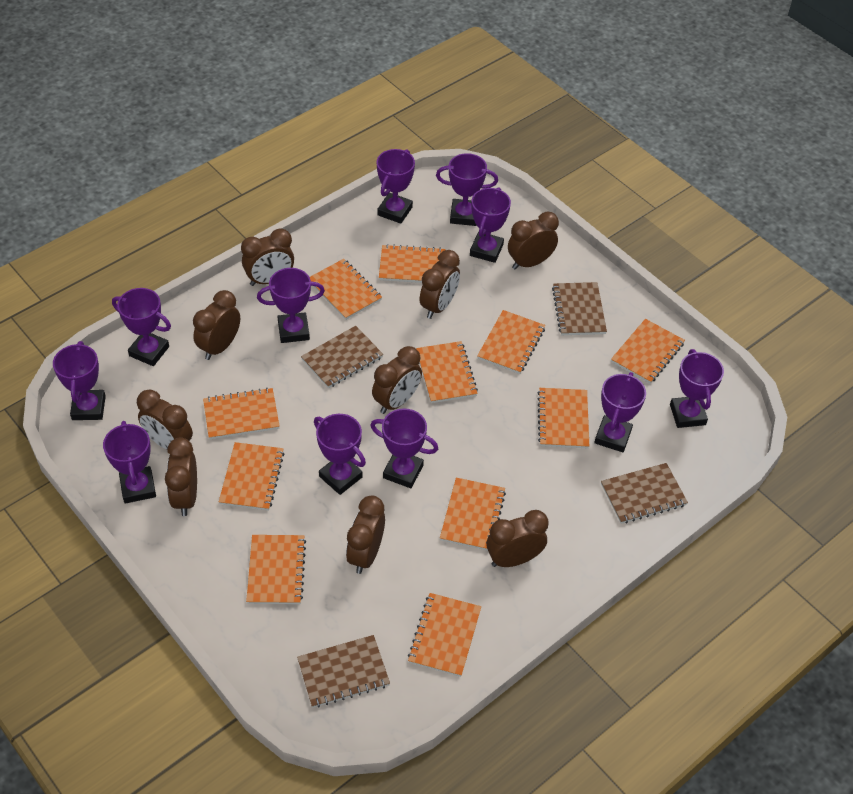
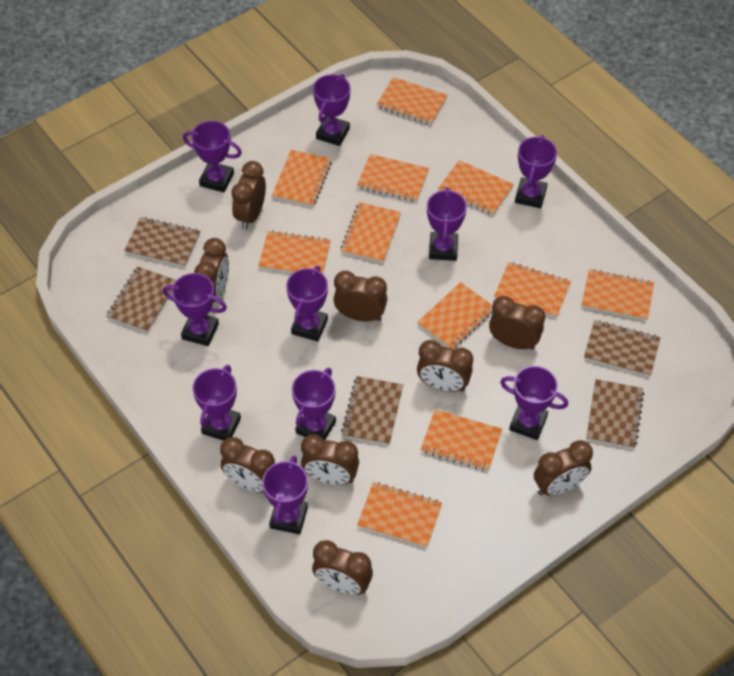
brown notebook: 4 -> 5
purple trophy: 11 -> 10

